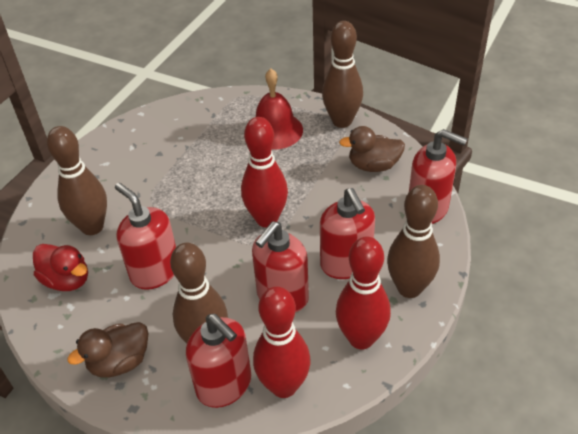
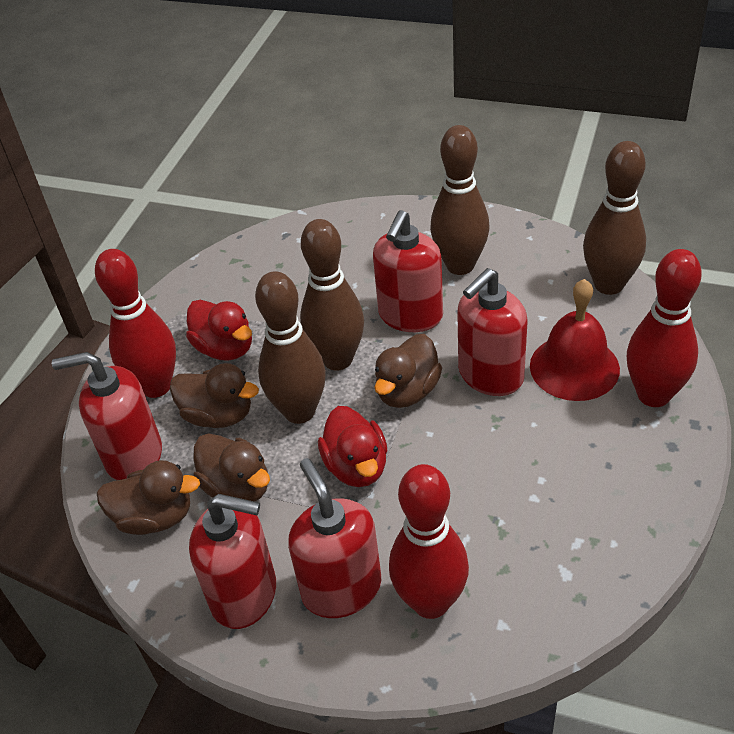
brown duck: 2 -> 4
red duck: 1 -> 2

